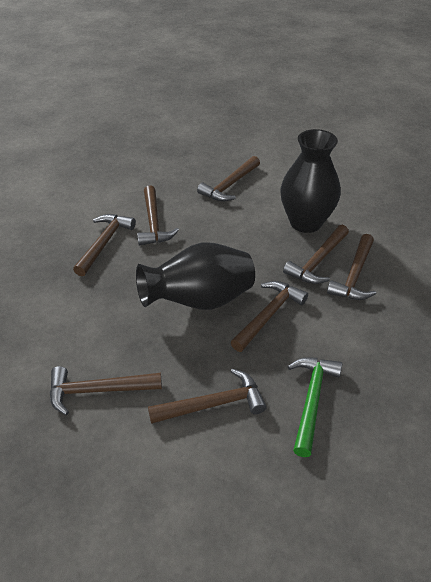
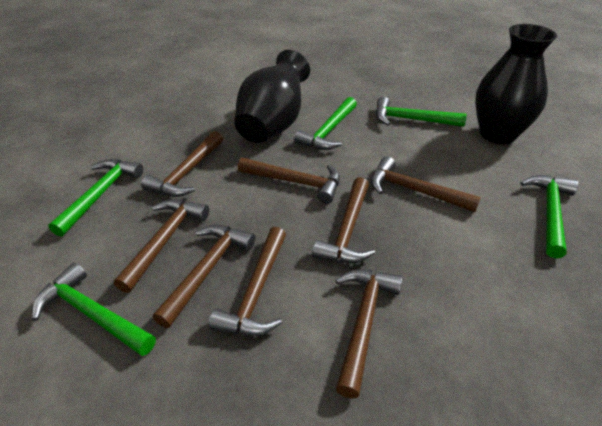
green hammer: 1 -> 5

